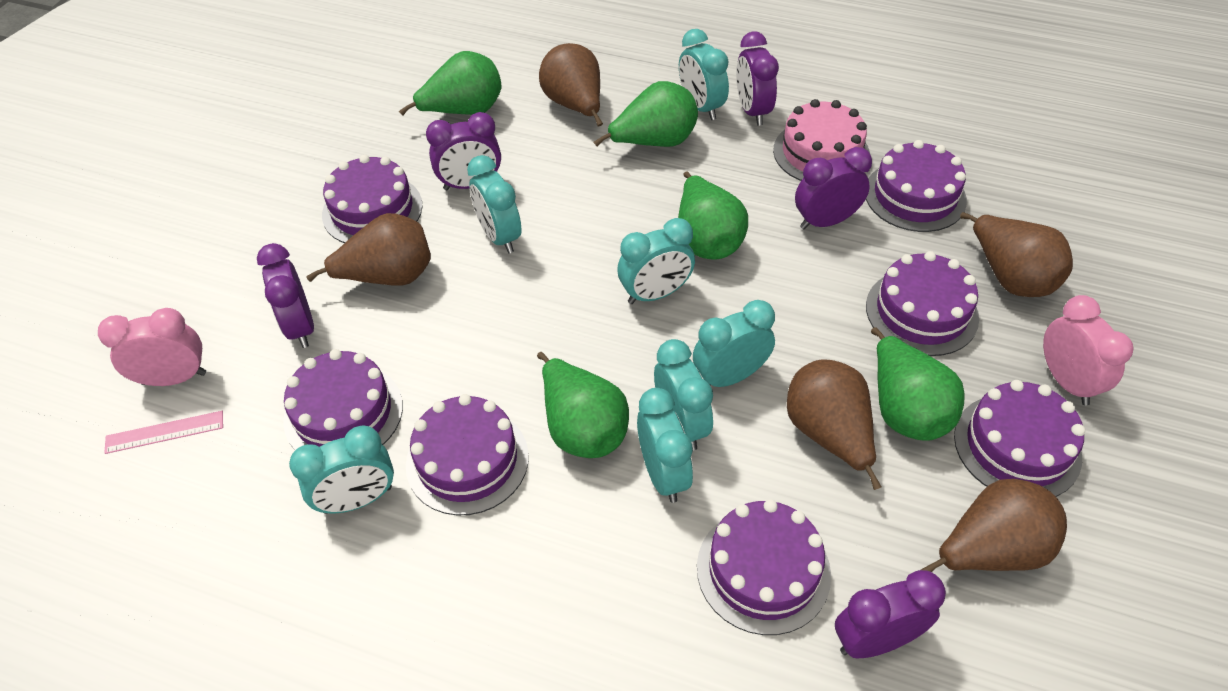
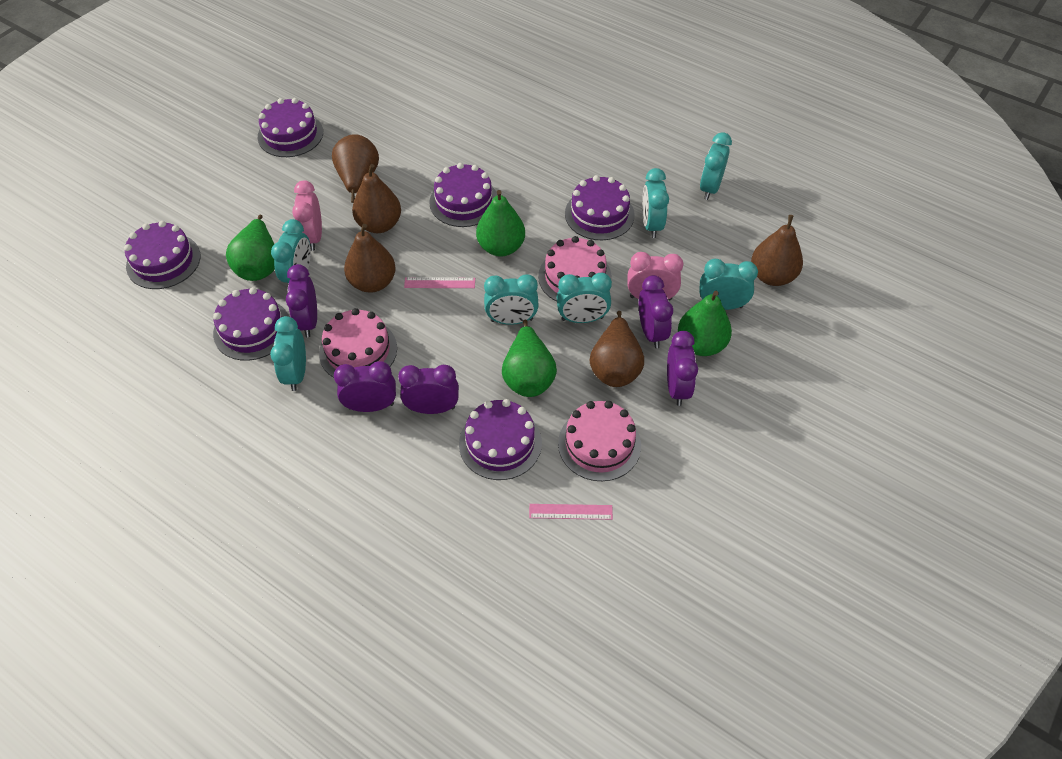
green pear: 5 -> 4
pink cake: 1 -> 3
pink ruler: 1 -> 2
purple cake: 7 -> 6

